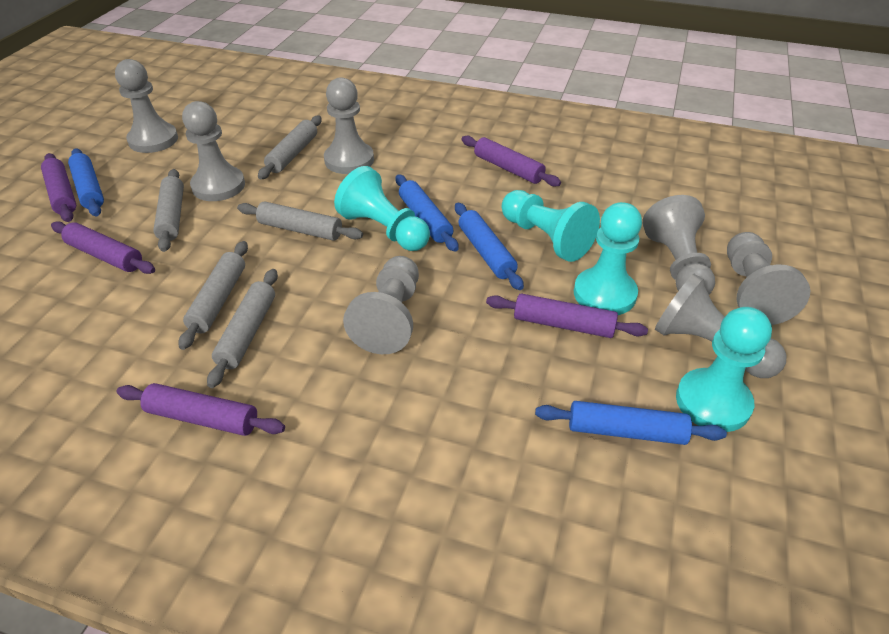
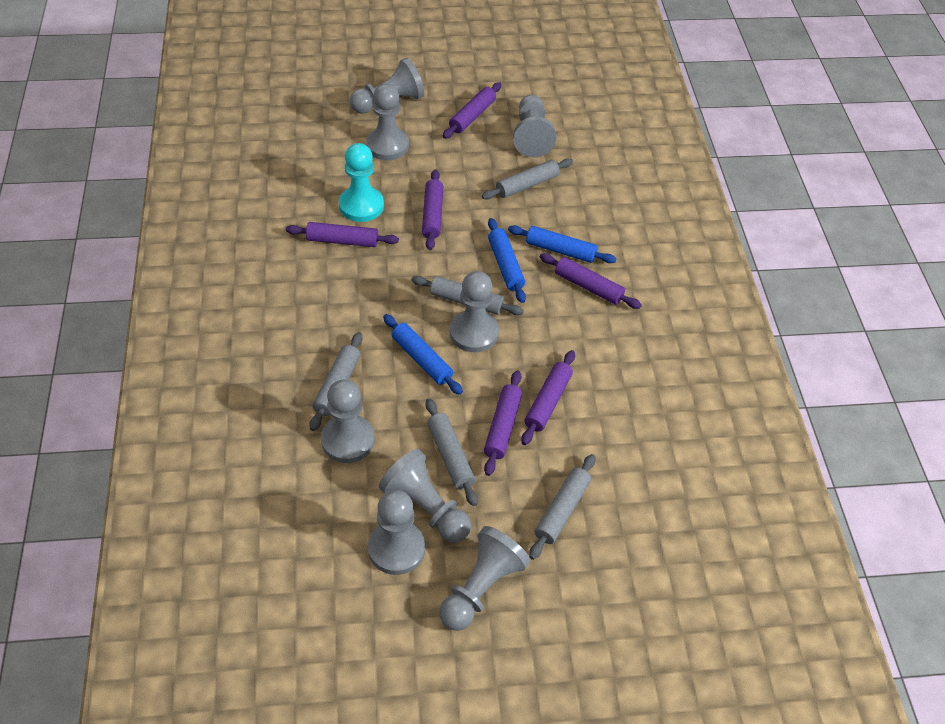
blue rolling pin: 4 -> 3
grey pawn: 7 -> 8
purple rolling pin: 5 -> 6
turquoise pawn: 4 -> 1

